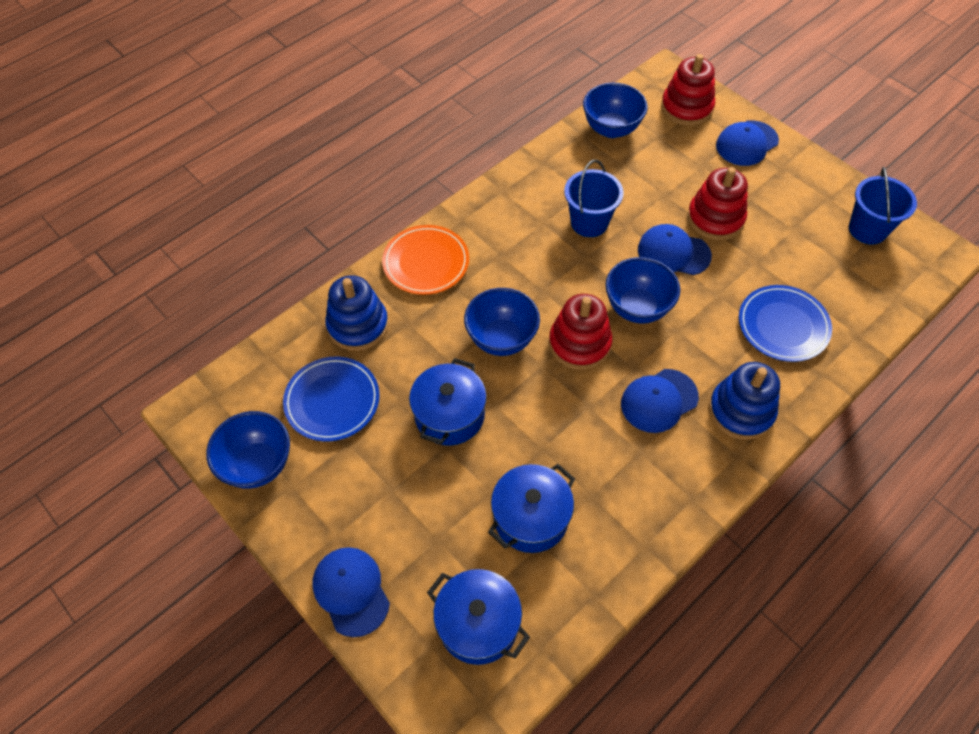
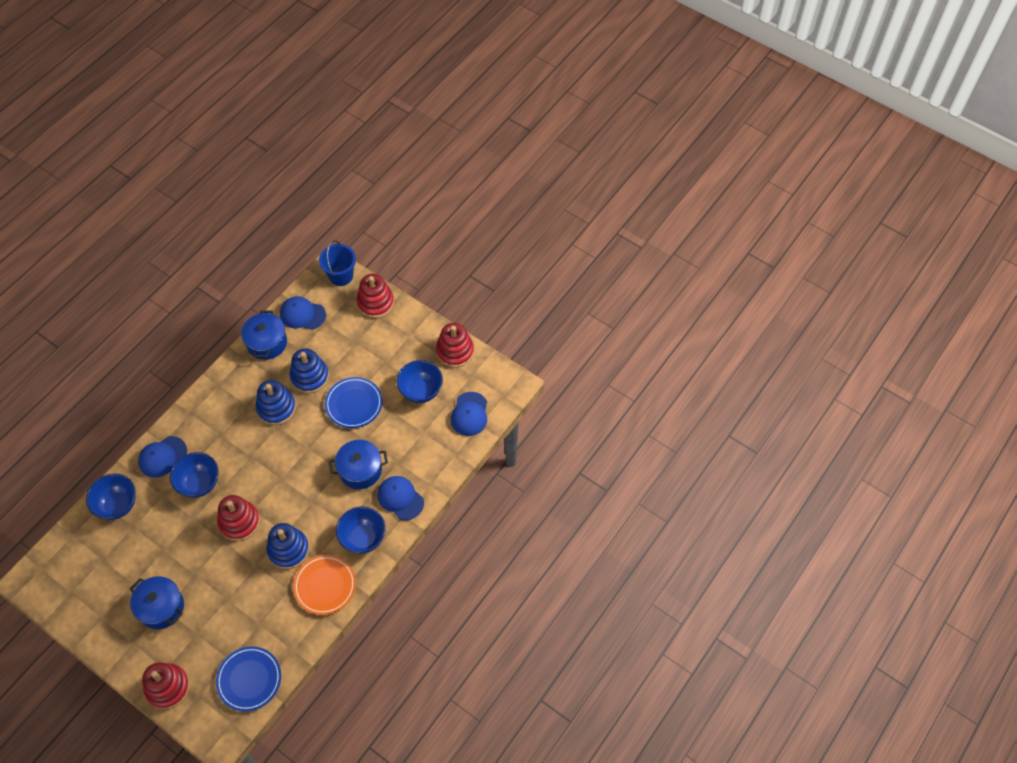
blue bucket: 2 -> 1
blue stacking toy: 2 -> 3
red stacking toy: 3 -> 4

